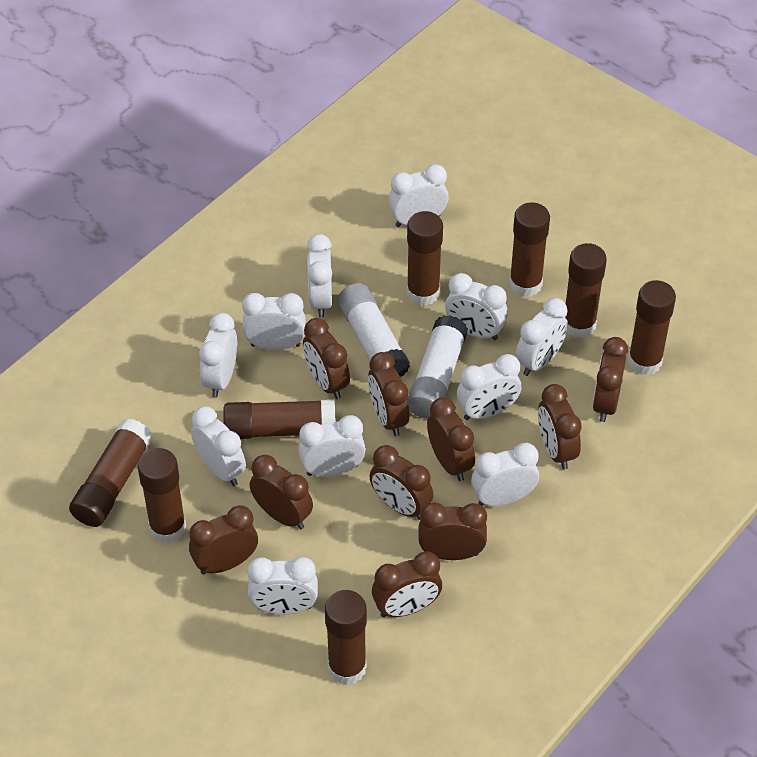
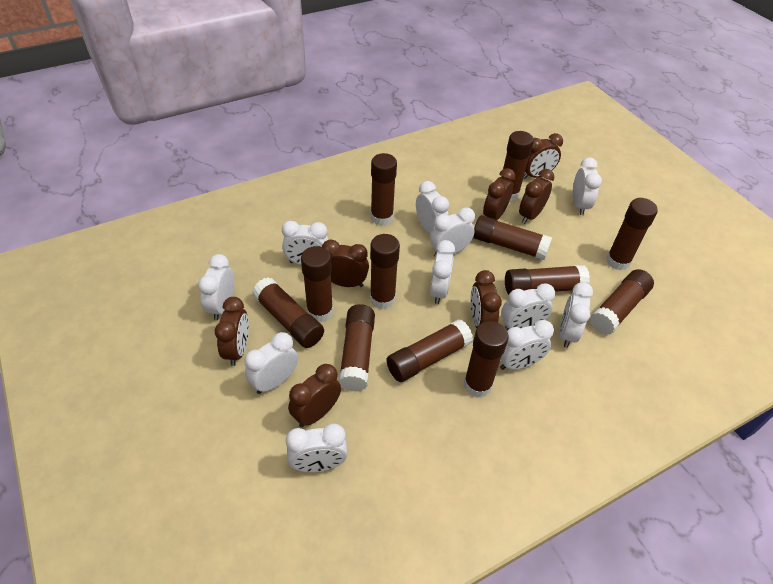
brown clock: 10 -> 7
brown glue stick: 8 -> 12
white glue stick: 2 -> 0

